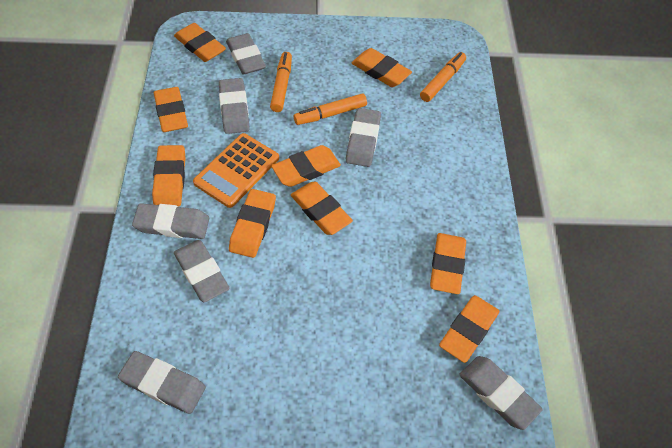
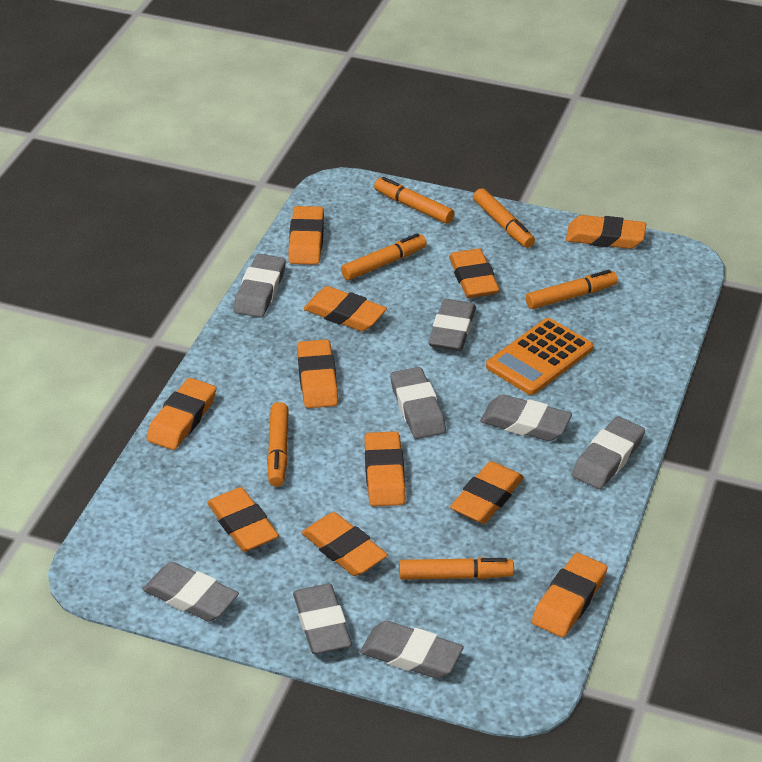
grey eraser: 7 -> 8
orange eraser: 9 -> 11
orange marker: 3 -> 6

